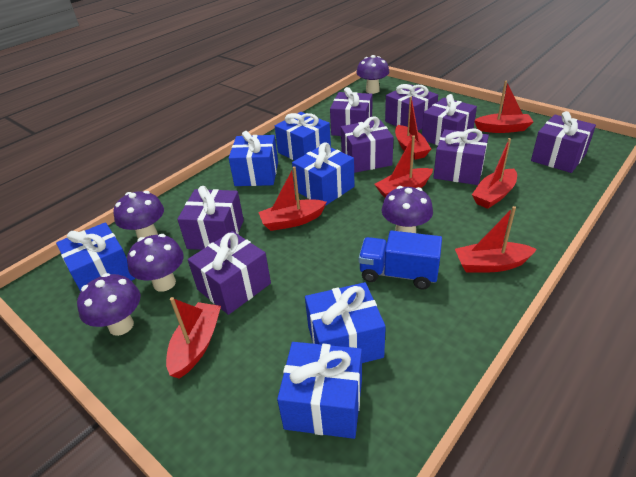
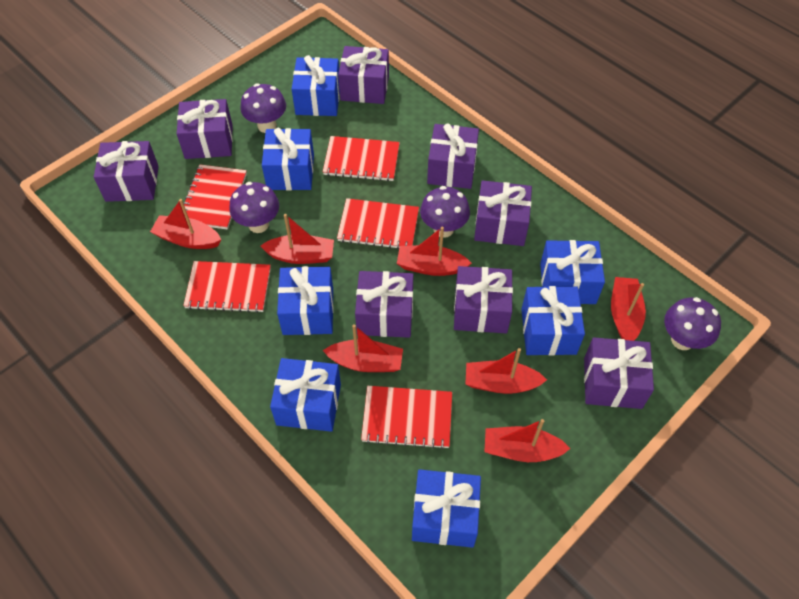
blue gift: 6 -> 7
blue truck: 1 -> 0
purple mushroom: 5 -> 4
red notebook: 0 -> 5

